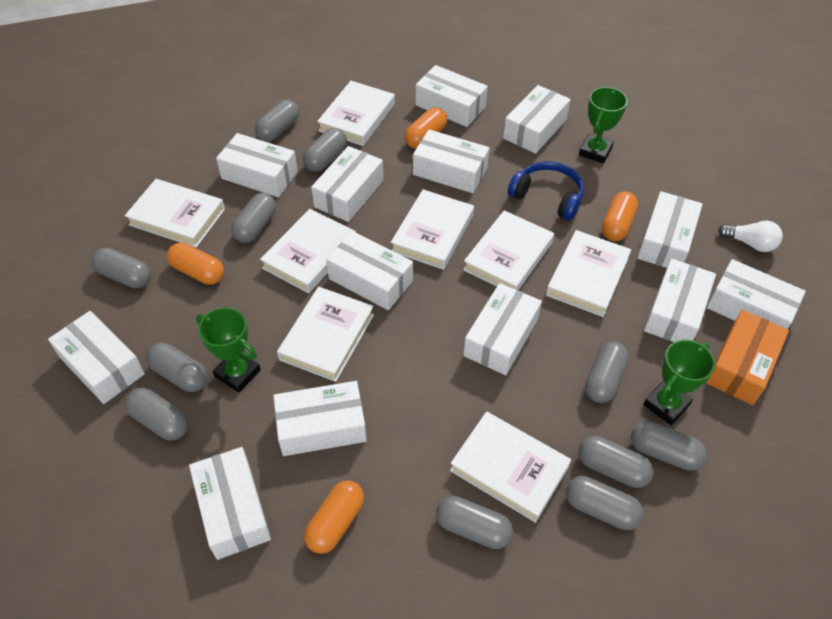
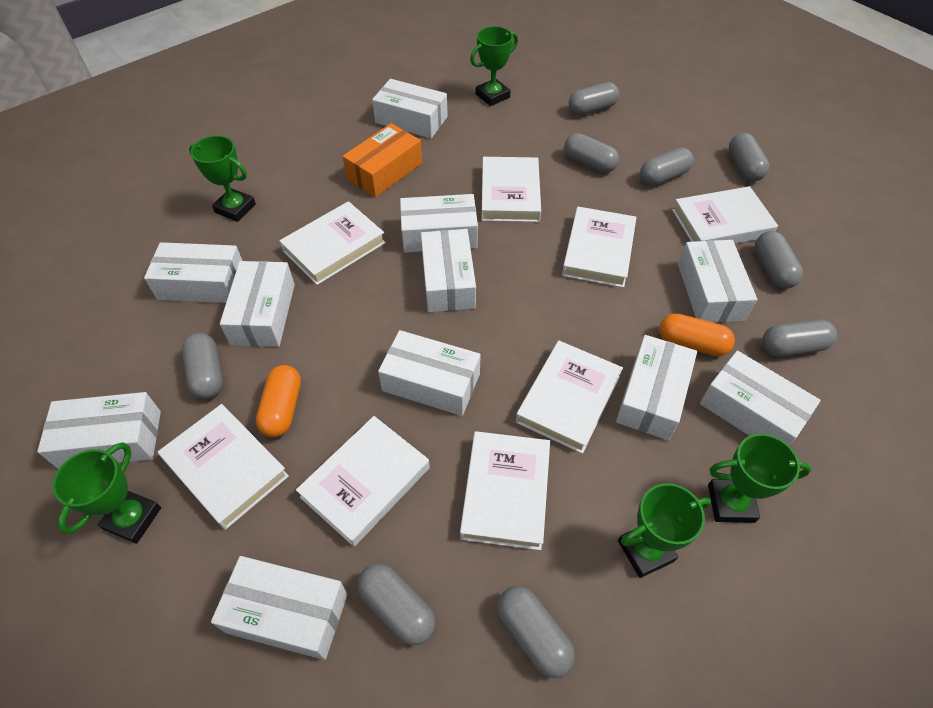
blue headphones: 1 -> 0
green trophy: 3 -> 5
grey capsule: 11 -> 9
orange capsule: 4 -> 2
white box: 13 -> 11
white light bulb: 1 -> 0

